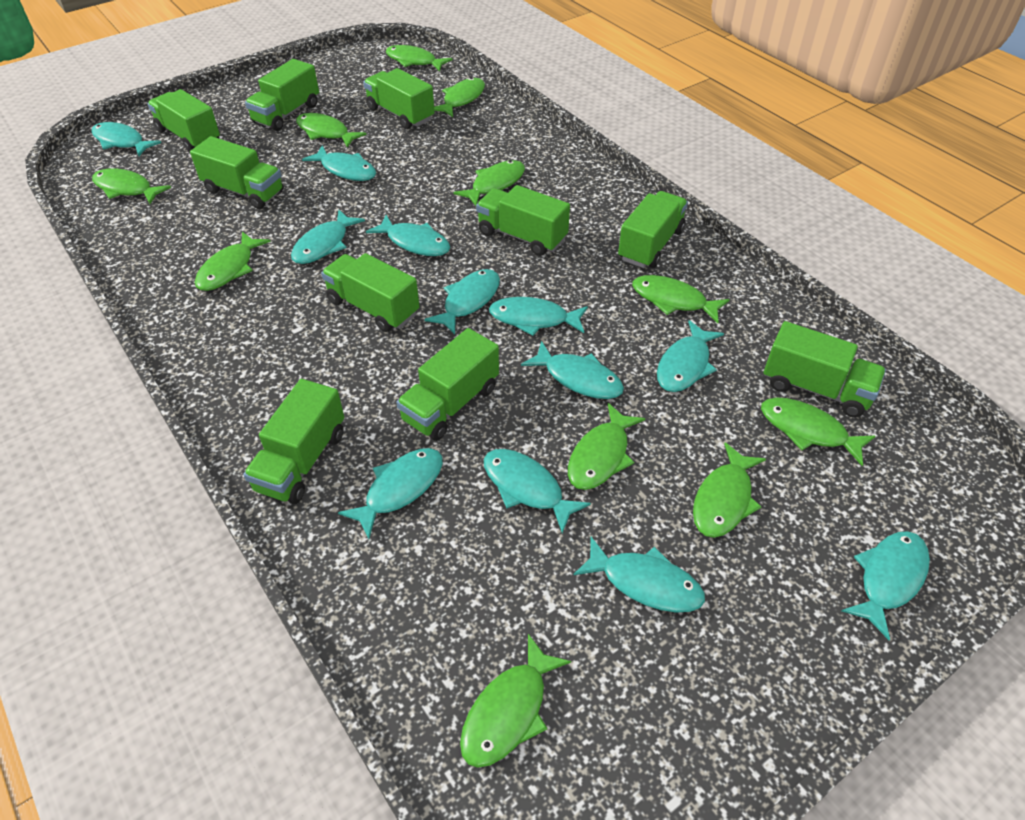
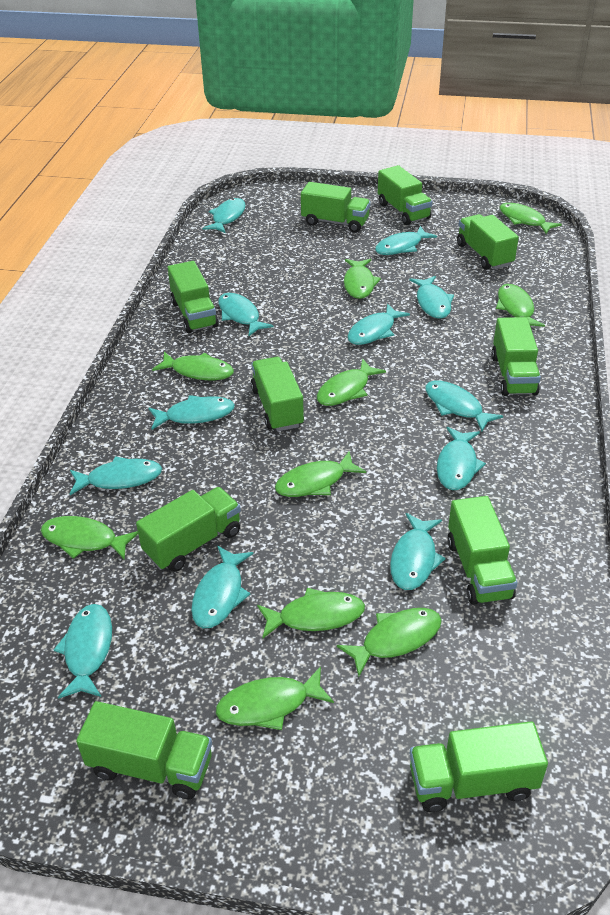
green fish: 11 -> 10

